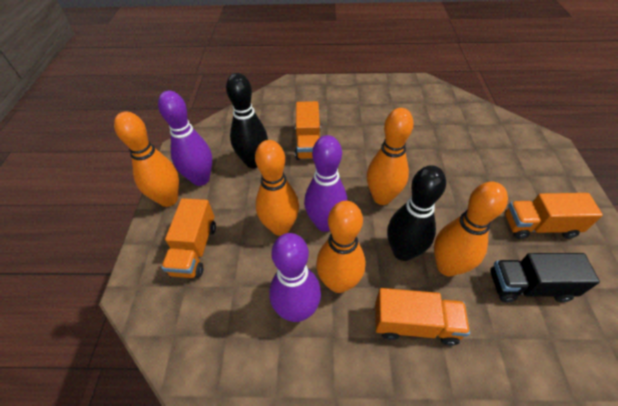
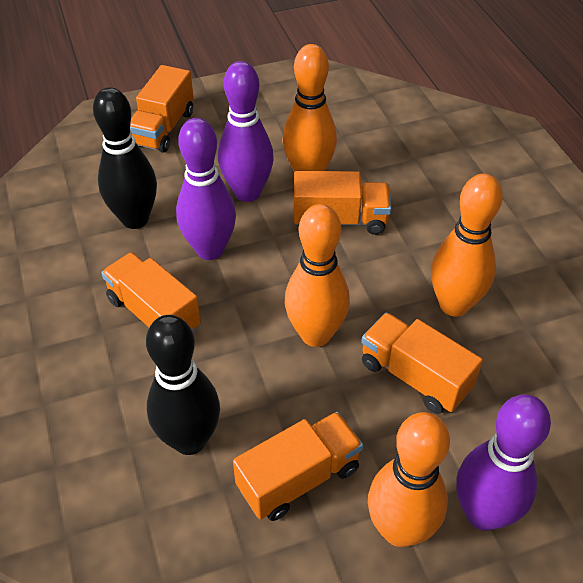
black truck: 1 -> 0
orange bowling pin: 5 -> 4
orange truck: 4 -> 5

